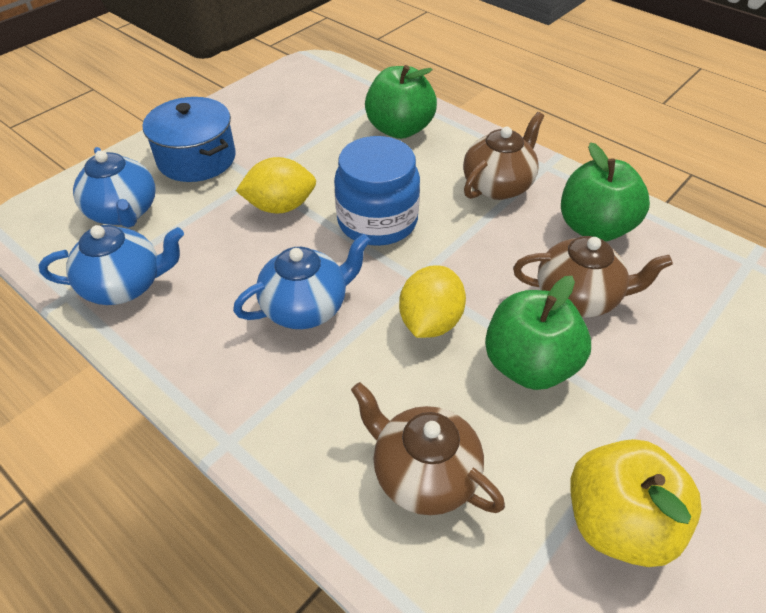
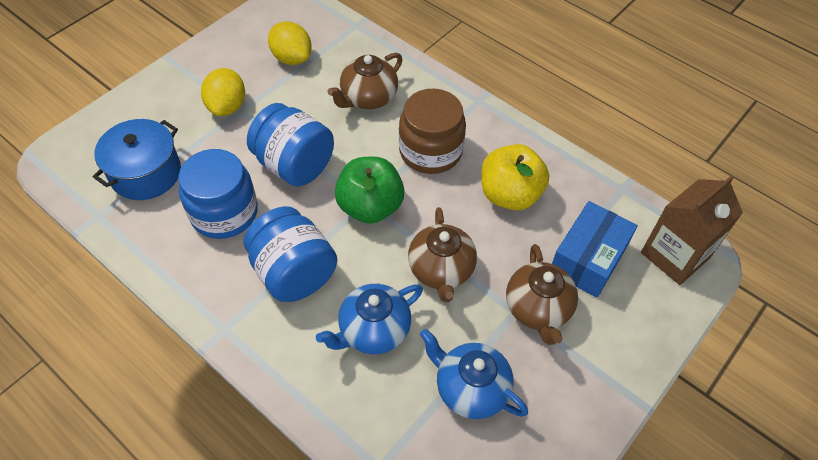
blue box: 0 -> 1
blue jar: 1 -> 3
blue teapot: 3 -> 2
brown carton: 0 -> 1
brown jar: 0 -> 1
green apple: 3 -> 1

